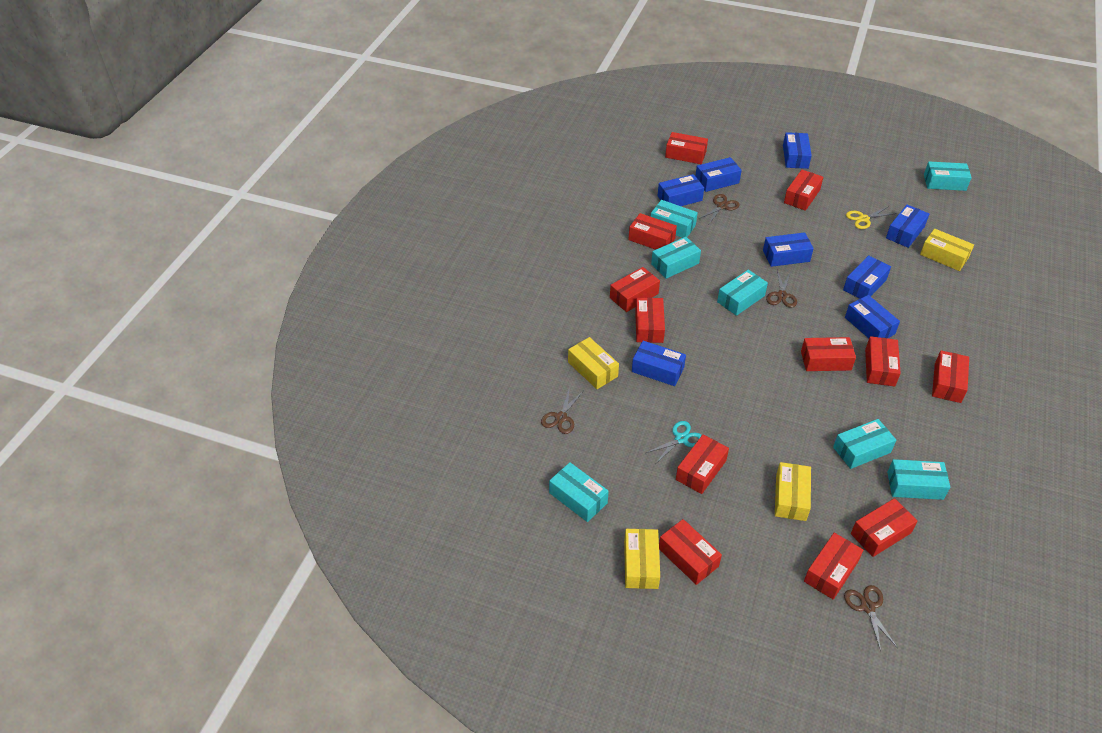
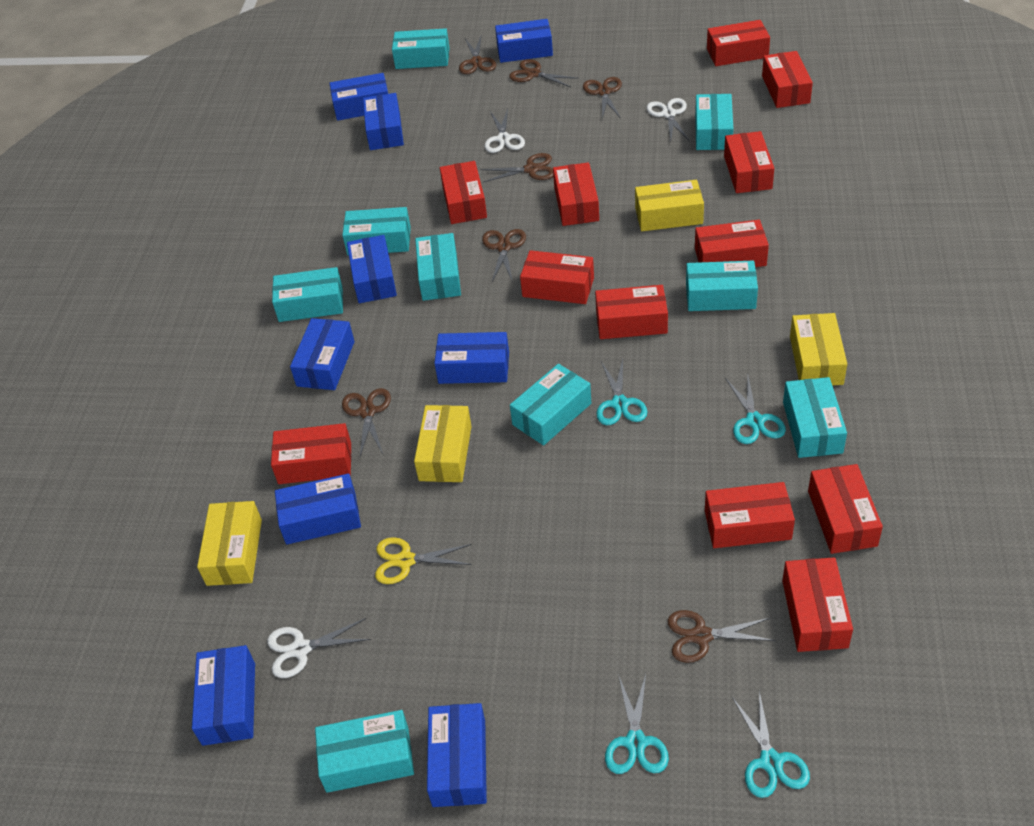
blue box: 8 -> 9
brown scissors: 4 -> 7
turquoise box: 7 -> 9
turquoise scissors: 1 -> 4
white scissors: 0 -> 3

